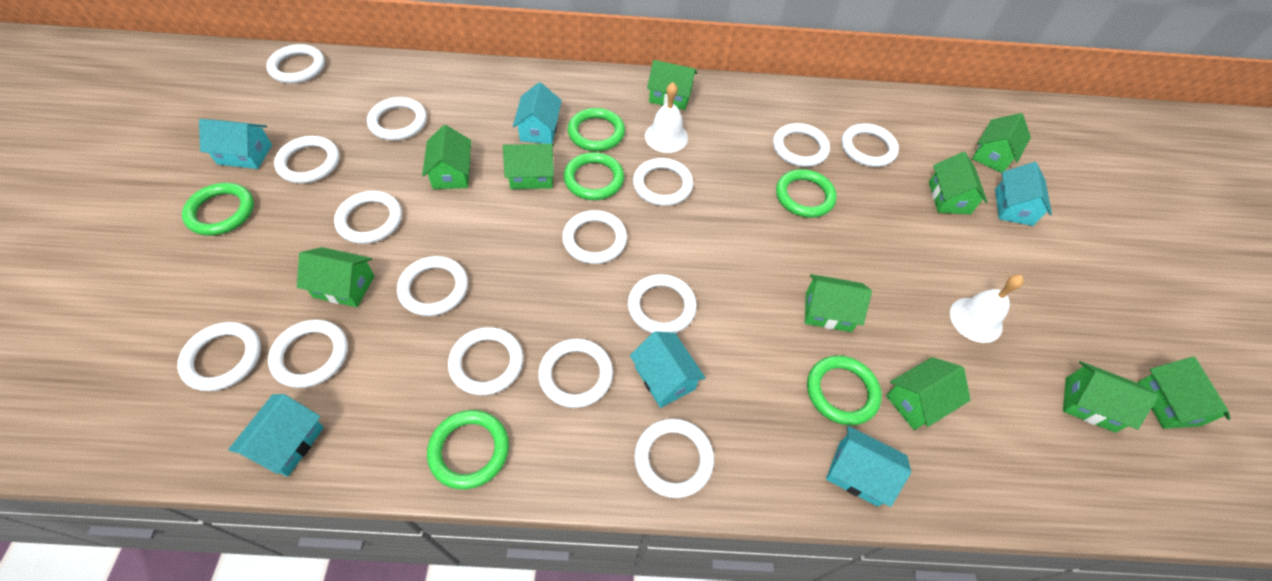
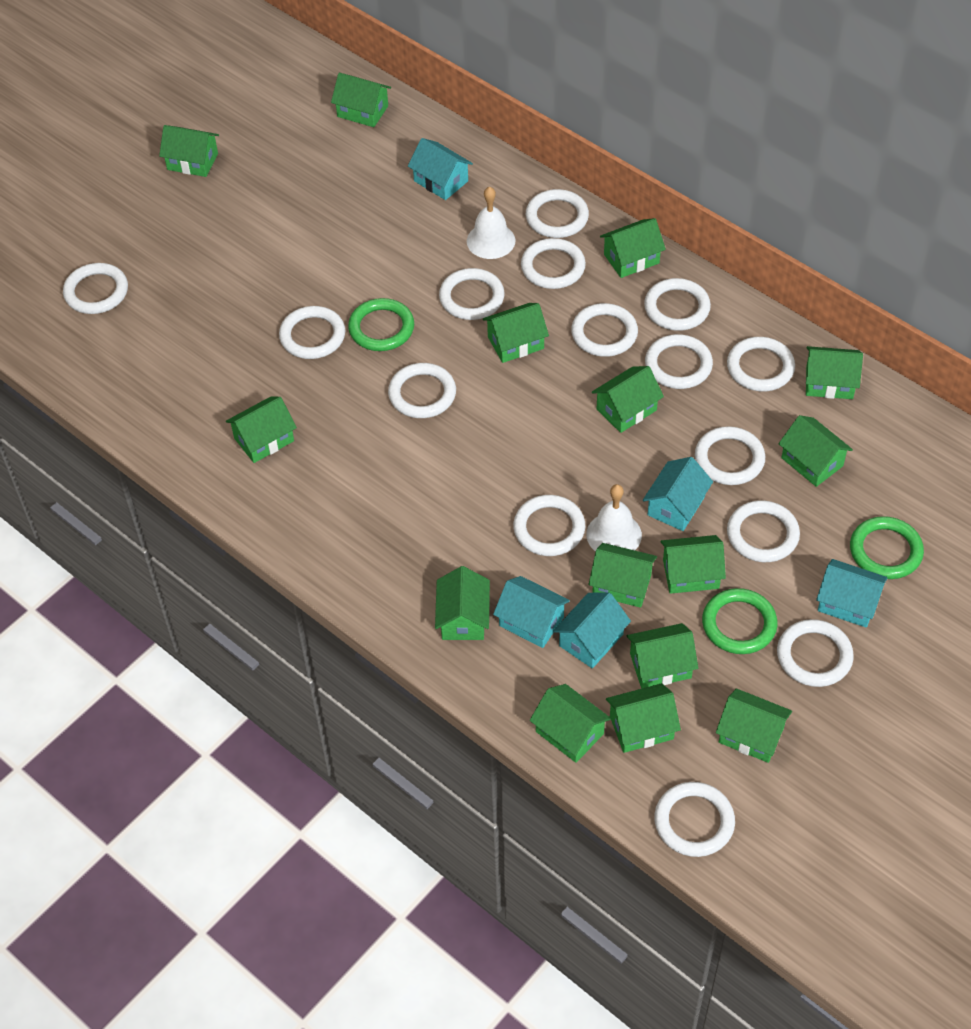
green house: 10 -> 15
green ring: 6 -> 3
turquoise house: 6 -> 5

